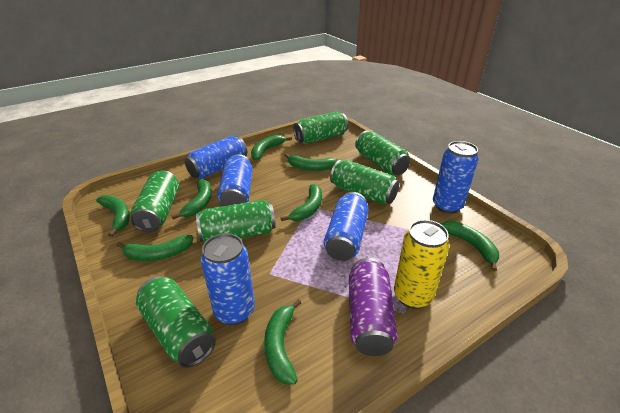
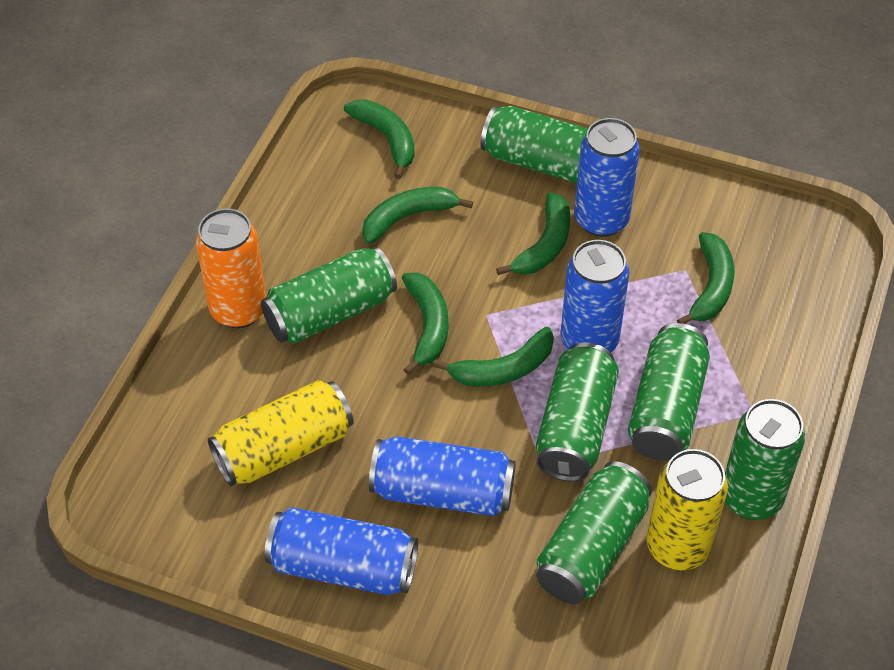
blue can: 5 -> 4
green banana: 8 -> 6
orange can: 0 -> 1
purple can: 1 -> 0
yellow can: 1 -> 2

